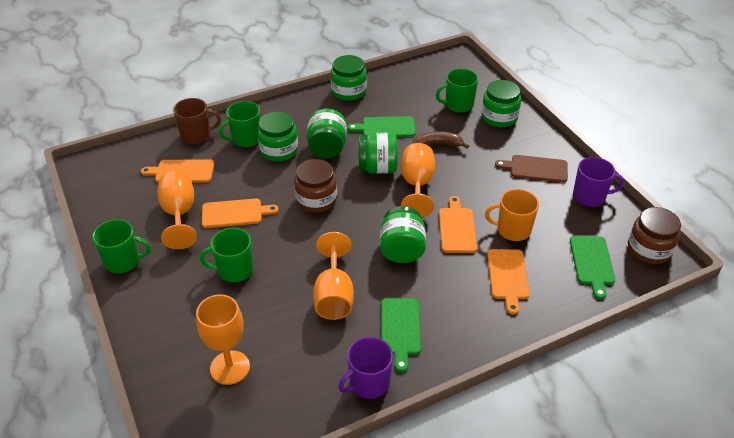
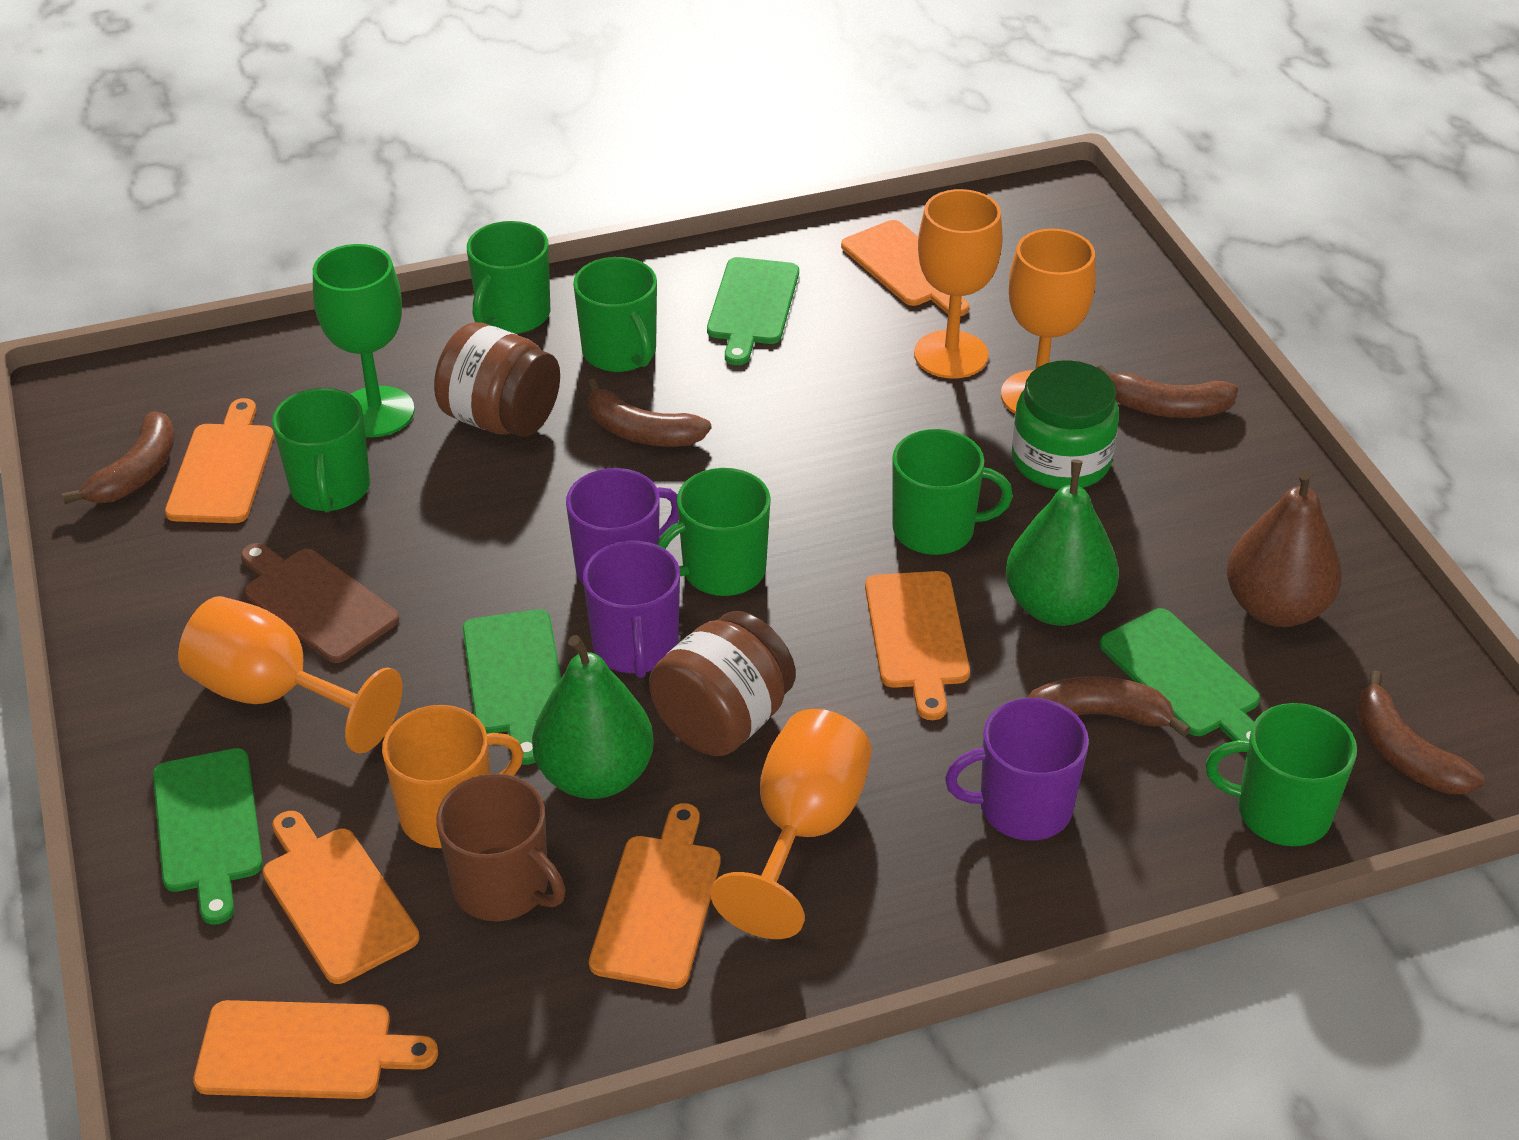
brown banana: 1 -> 5
brown pear: 0 -> 1
green cutting board: 3 -> 4
green goblet: 0 -> 1
green jar: 6 -> 1
green mug: 4 -> 6
green pear: 0 -> 2
orange cutting board: 4 -> 6
purple mug: 2 -> 3

